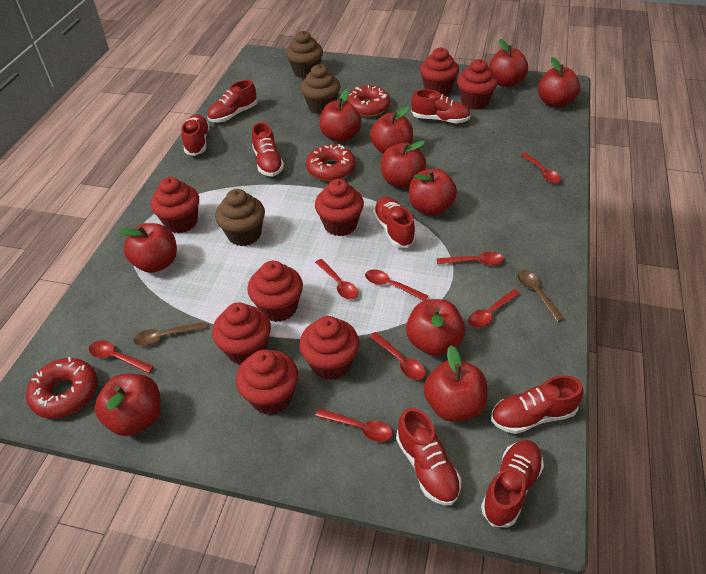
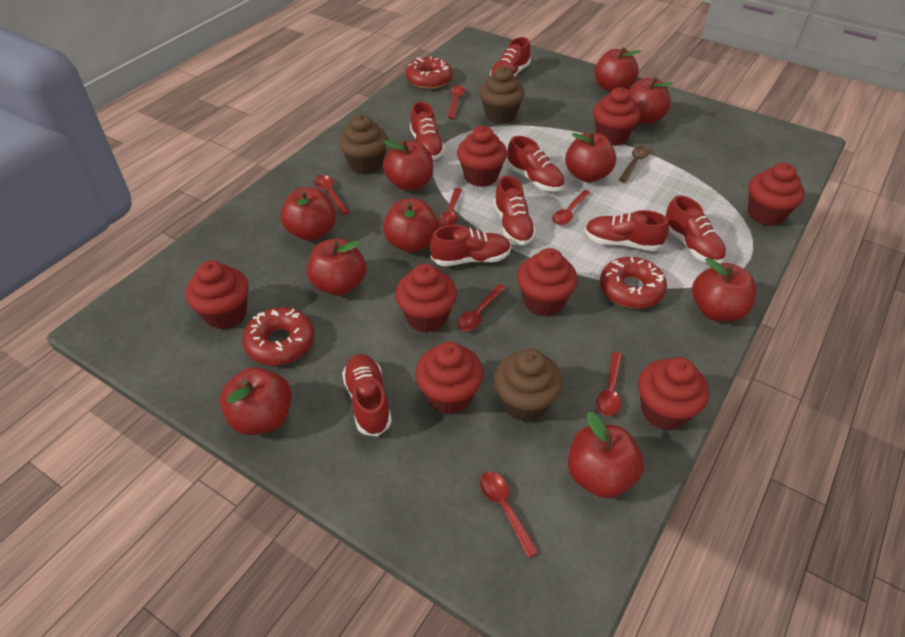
brown spoon: 2 -> 1
red spoon: 8 -> 7

